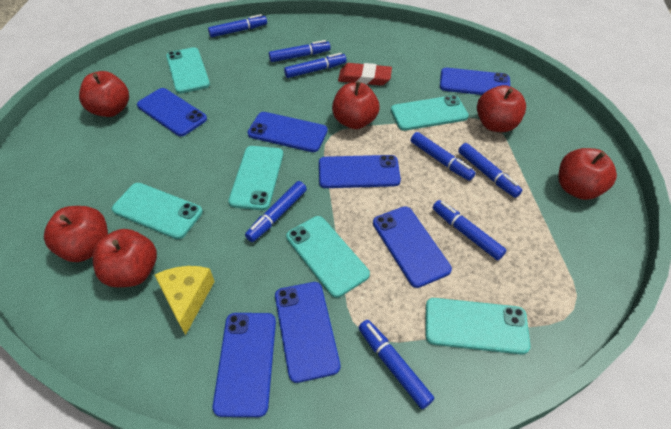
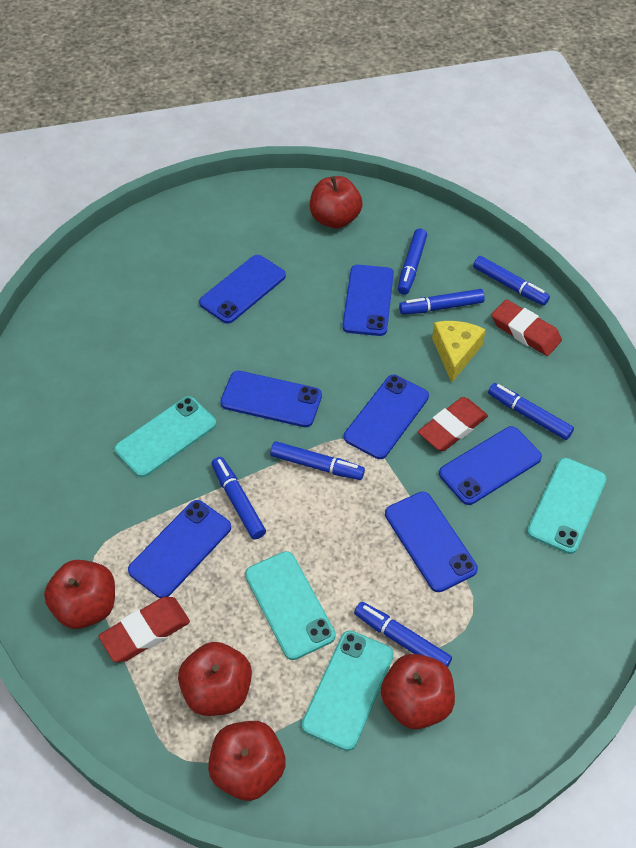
blue marker: 8 -> 7
red apple: 6 -> 5
red eraser: 1 -> 3
turquoise phone: 6 -> 4

